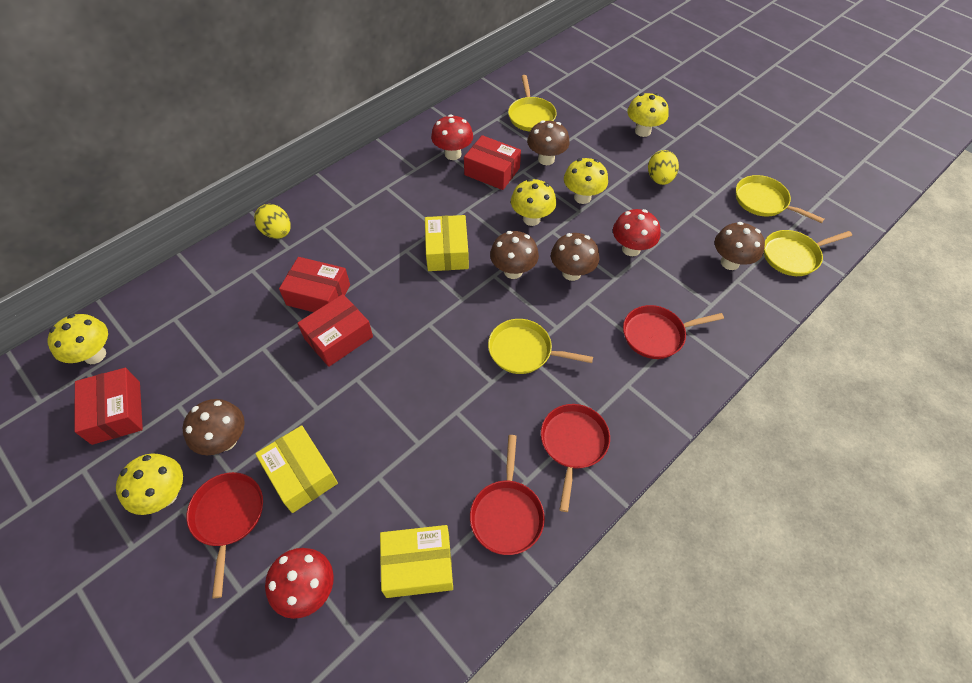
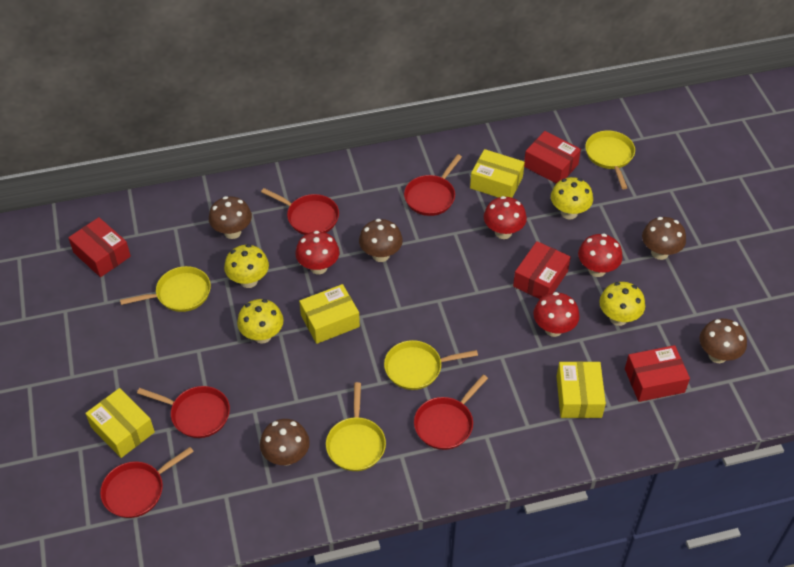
red mushroom: 3 -> 4
red pan: 4 -> 5
yellow box: 3 -> 4
yellow egg: 2 -> 0
yellow mushroom: 5 -> 4

